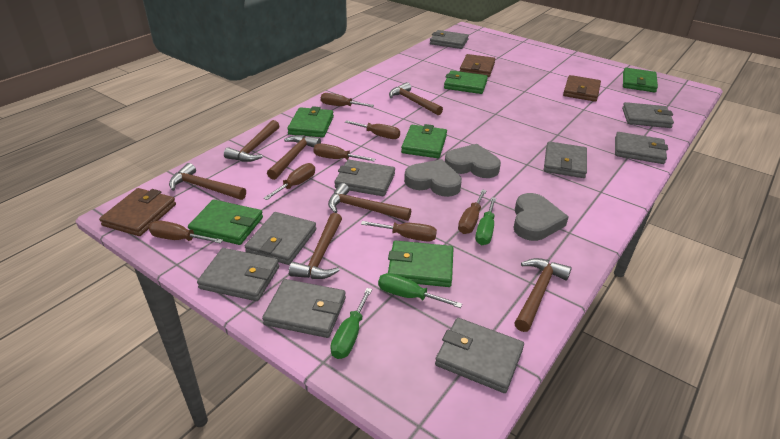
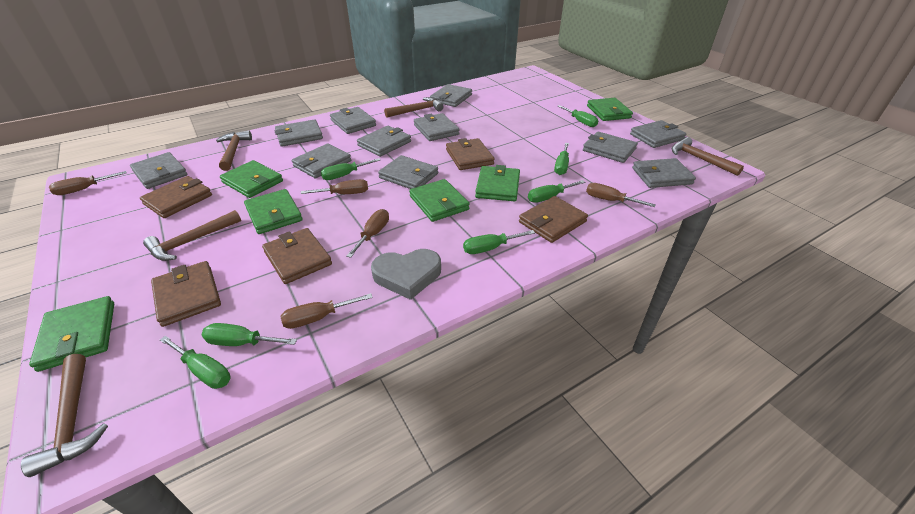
brown hammer: 7 -> 5
brown screwdriver: 7 -> 5
brown wallet: 3 -> 5
green screwdriver: 3 -> 7
grey heart: 3 -> 1
grey wallet: 9 -> 11

